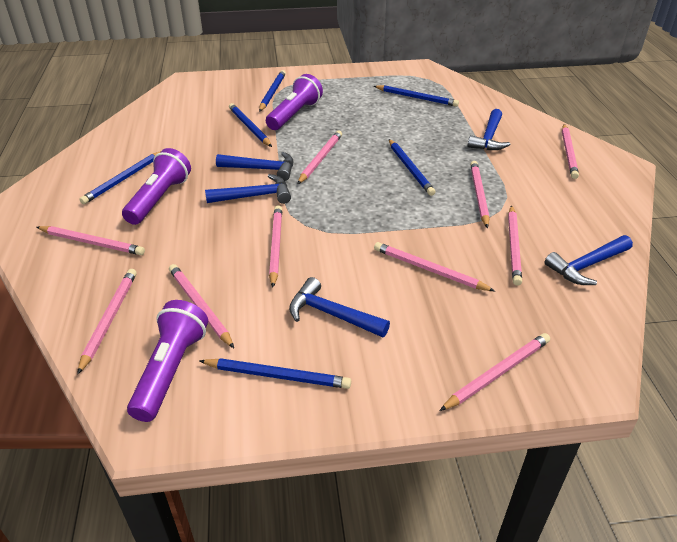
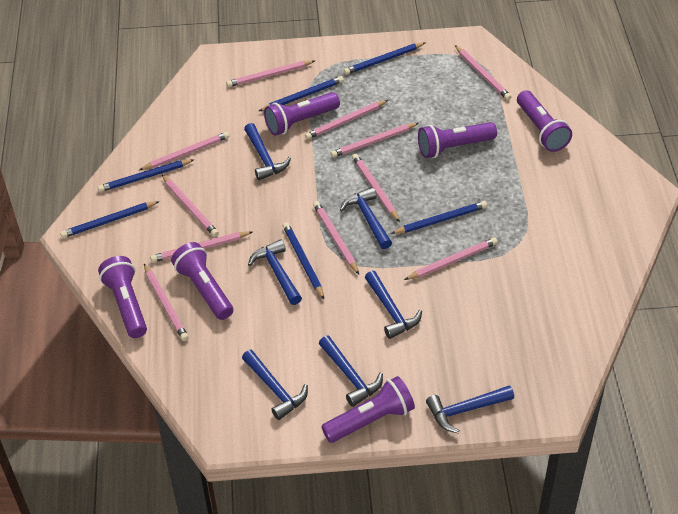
blue hammer: 5 -> 7
pink pencil: 10 -> 11
purple flashlight: 3 -> 6

